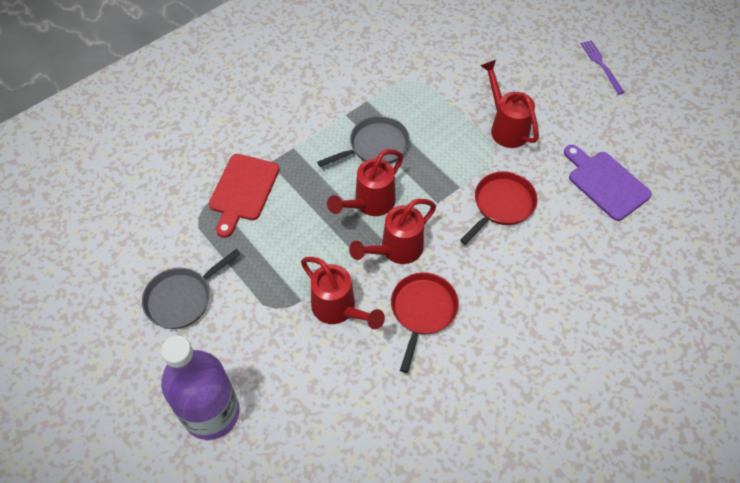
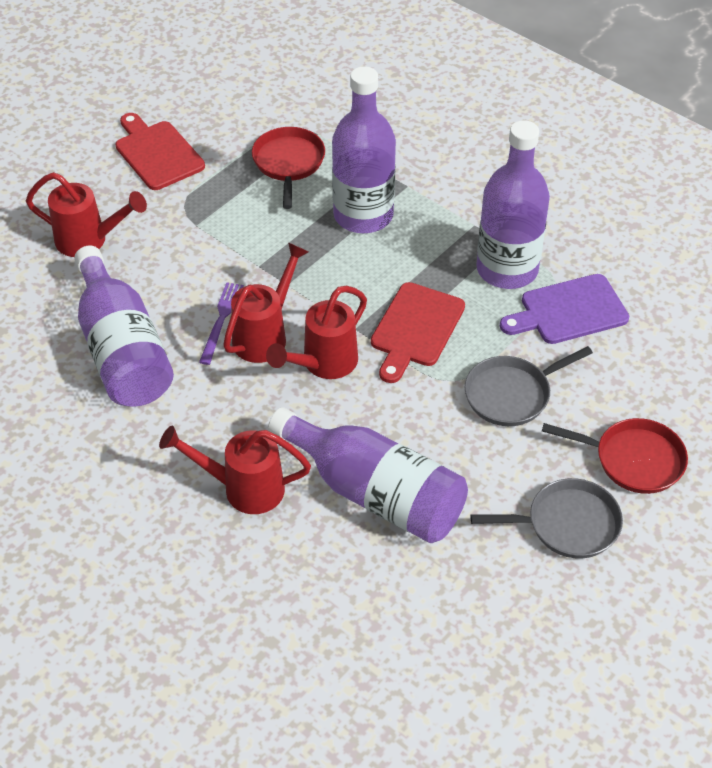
purple bottle: 1 -> 4
red cutting board: 1 -> 2

